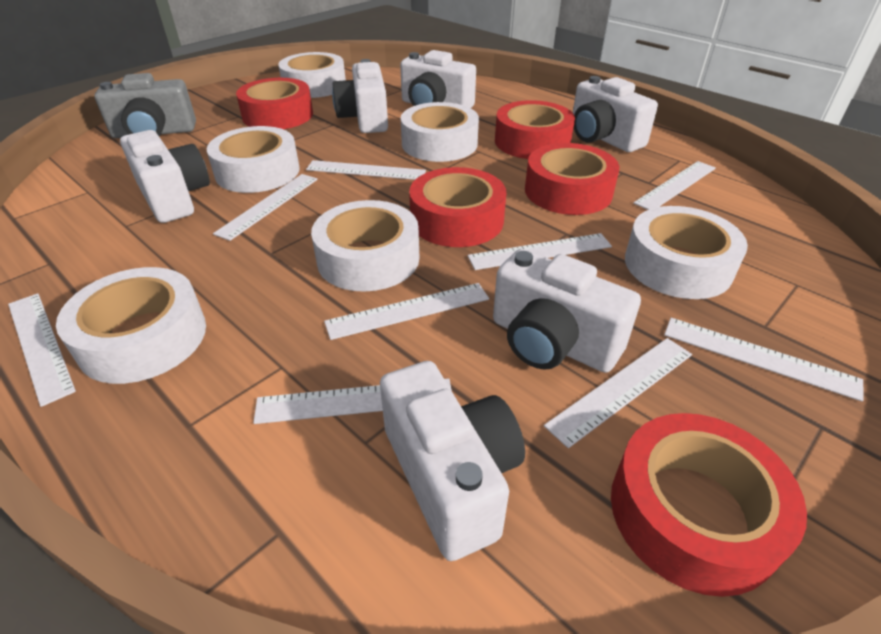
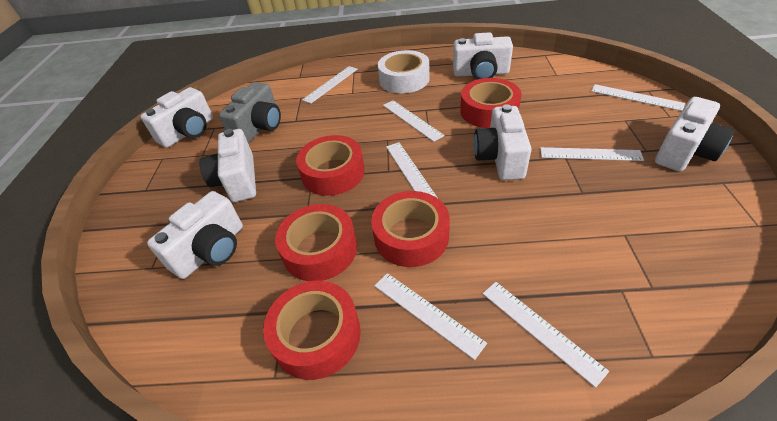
white ruler: 9 -> 7
white tape: 6 -> 1

